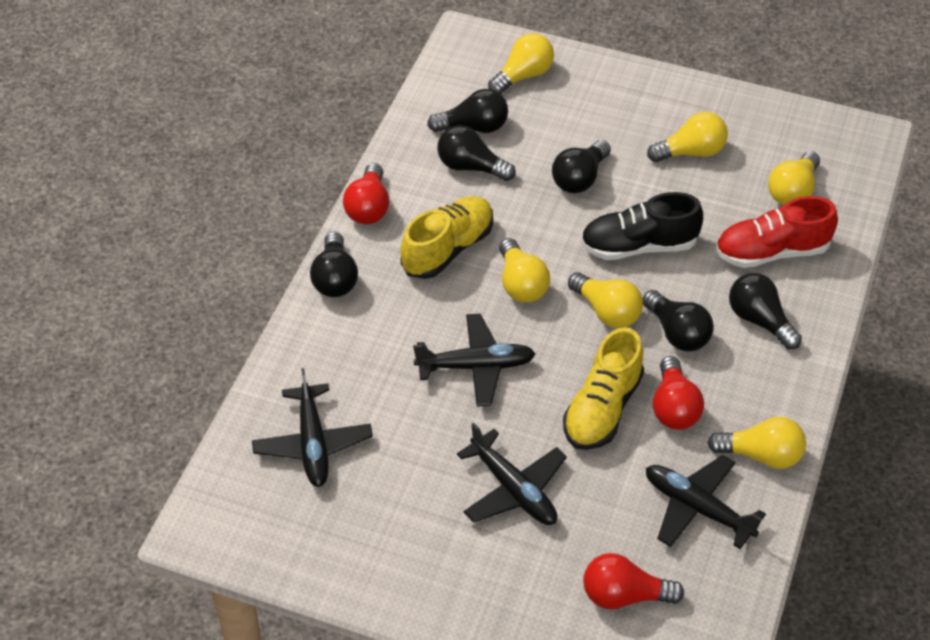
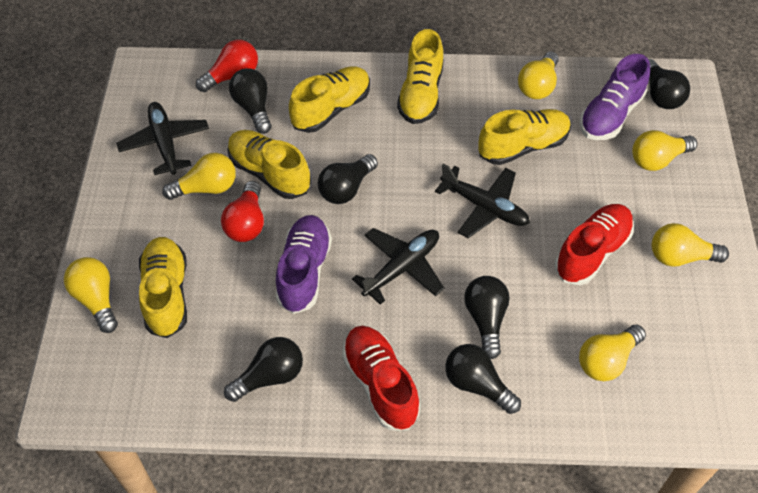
black plane: 4 -> 3
black shoe: 1 -> 0
purple shoe: 0 -> 2
red light bulb: 3 -> 2
red shoe: 1 -> 2
yellow shoe: 2 -> 5

